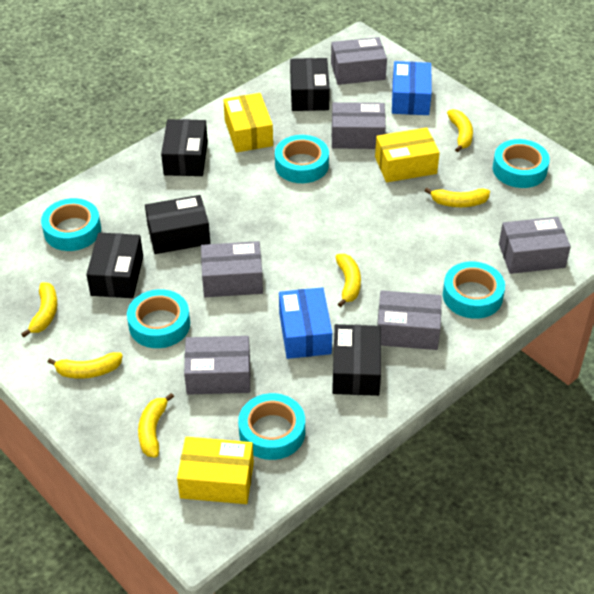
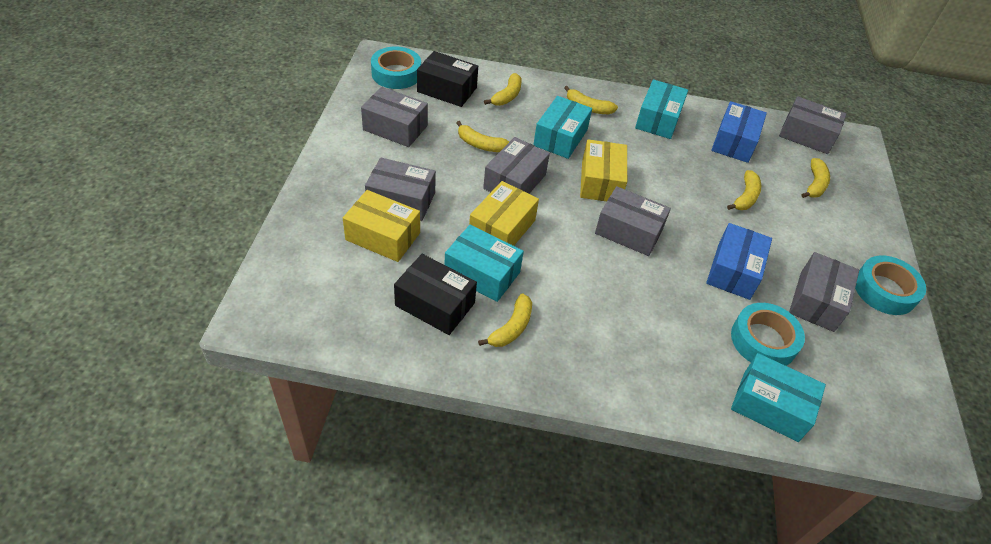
black box: 5 -> 2
turquoise box: 0 -> 4
turquoise tape: 6 -> 3

